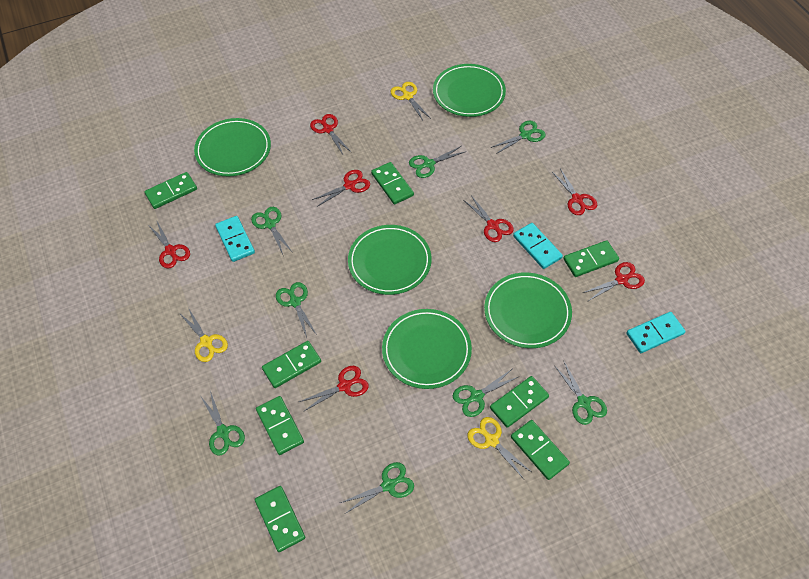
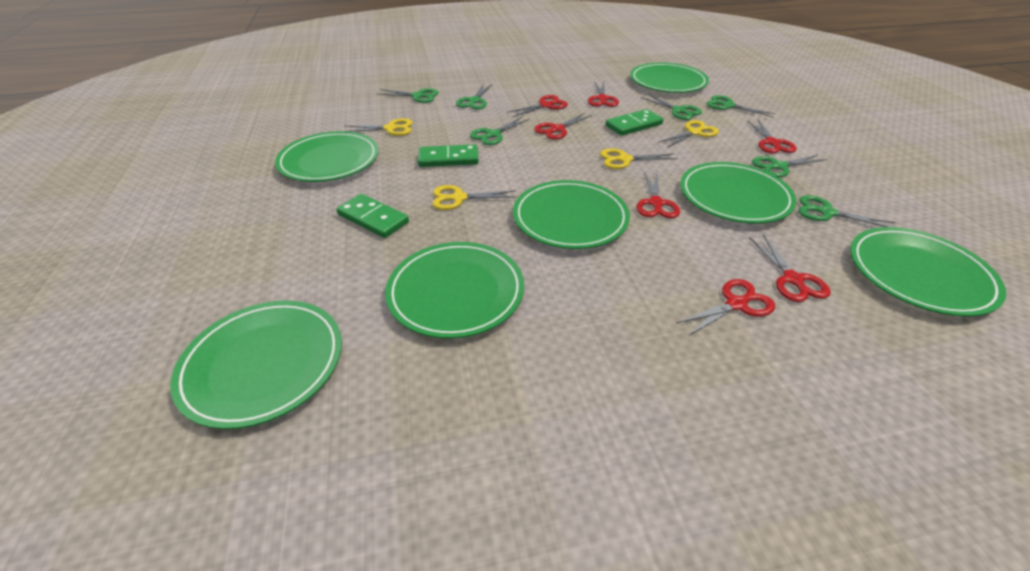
green domino: 8 -> 3
green plate: 5 -> 7
green scissors: 8 -> 7
turquoise domino: 3 -> 0
yellow scissors: 3 -> 4

